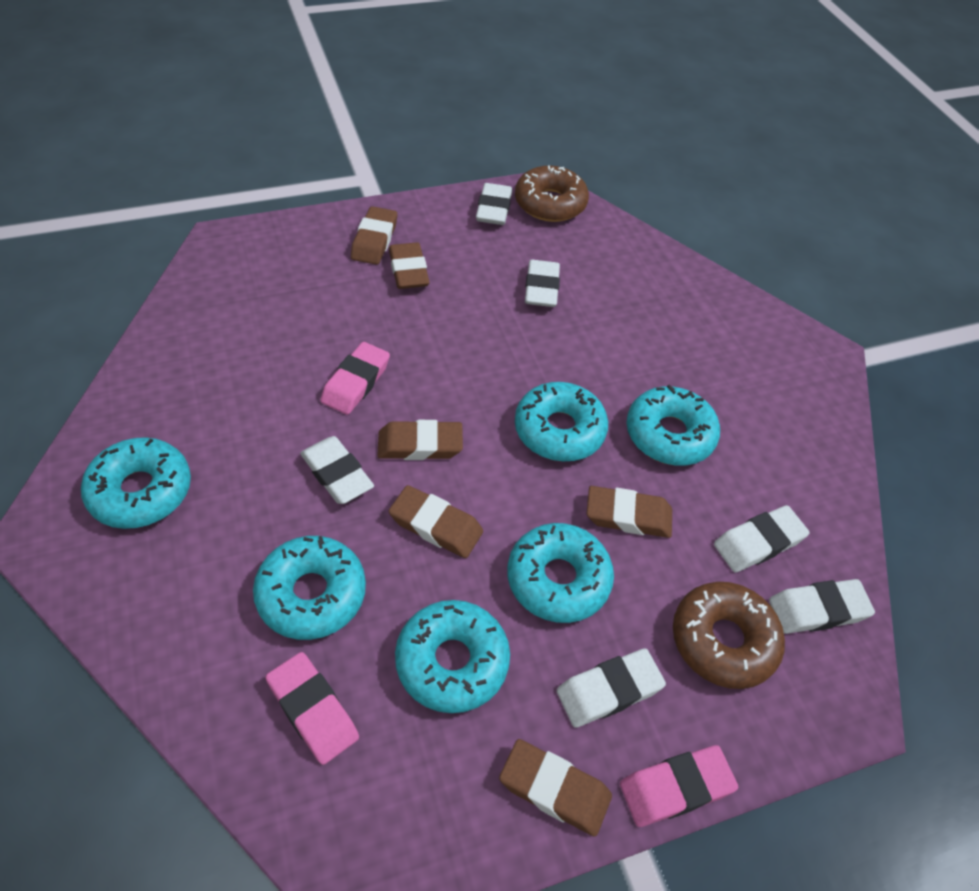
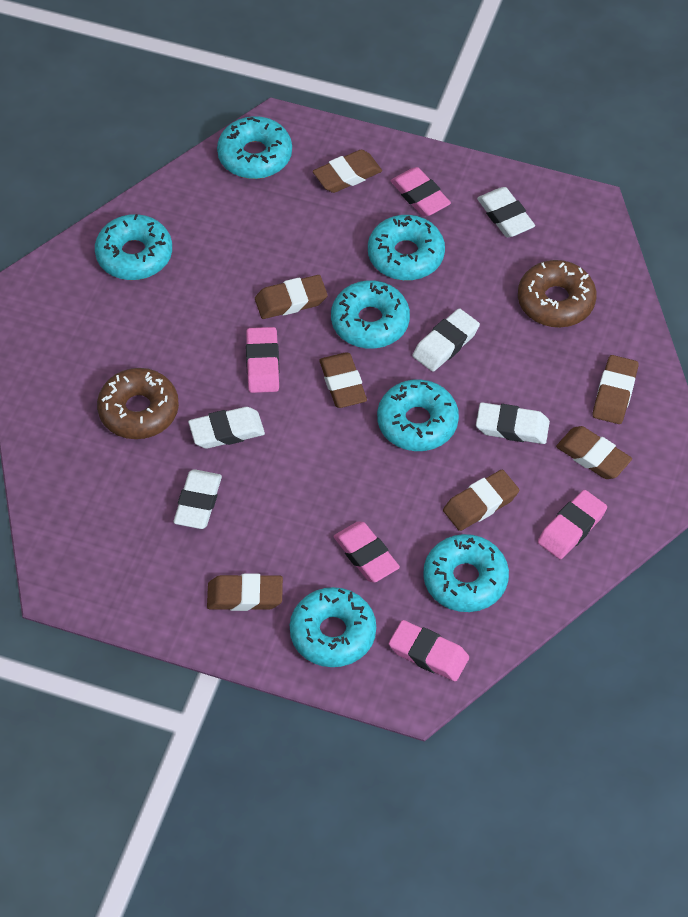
brown eraser: 6 -> 7
pink eraser: 3 -> 5
turquoise donut: 6 -> 7
white eraser: 6 -> 5

